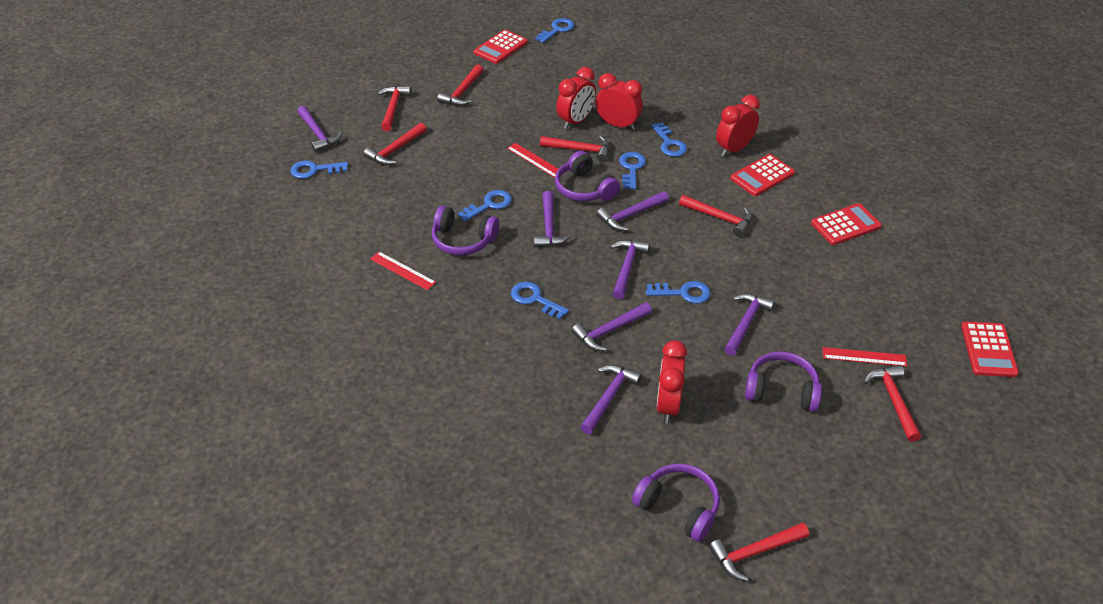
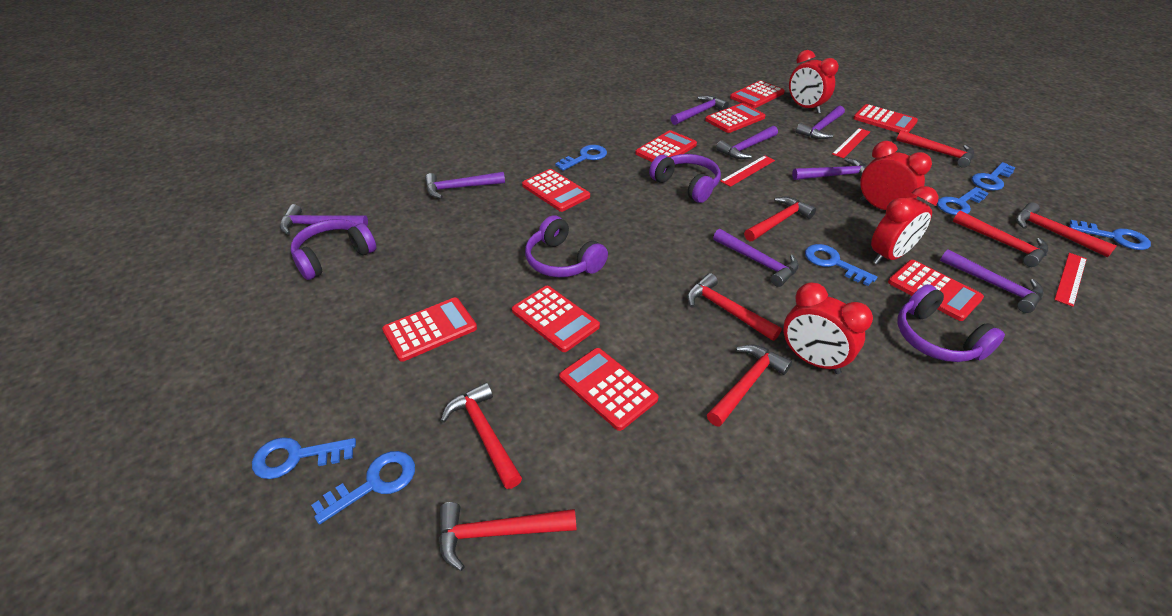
purple hammer: 7 -> 8
red calculator: 4 -> 9
red hammer: 7 -> 8

